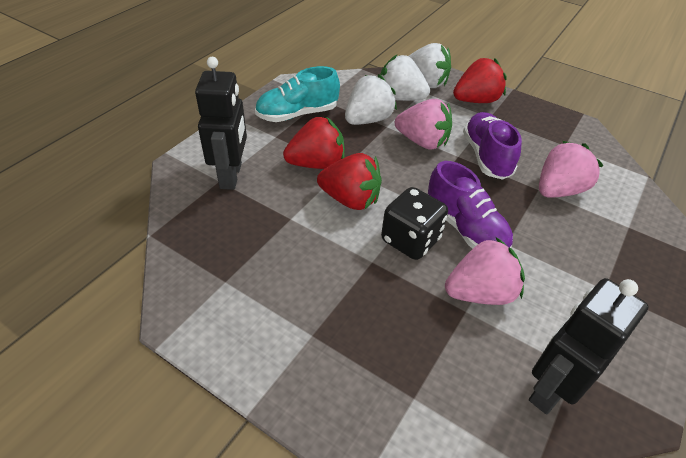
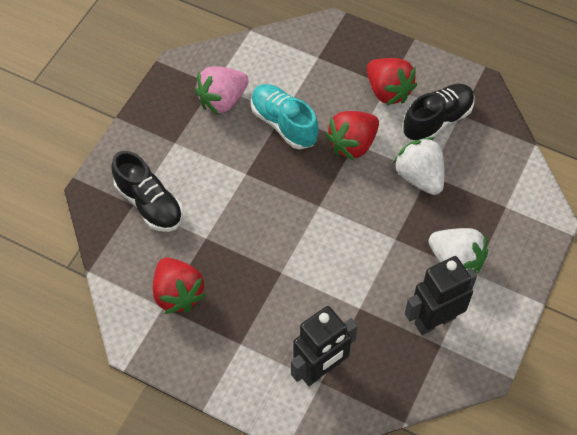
black dice: 1 -> 0
black shoe: 0 -> 2
pink strawberry: 3 -> 1
purple shoe: 2 -> 0
white strawberry: 3 -> 2

